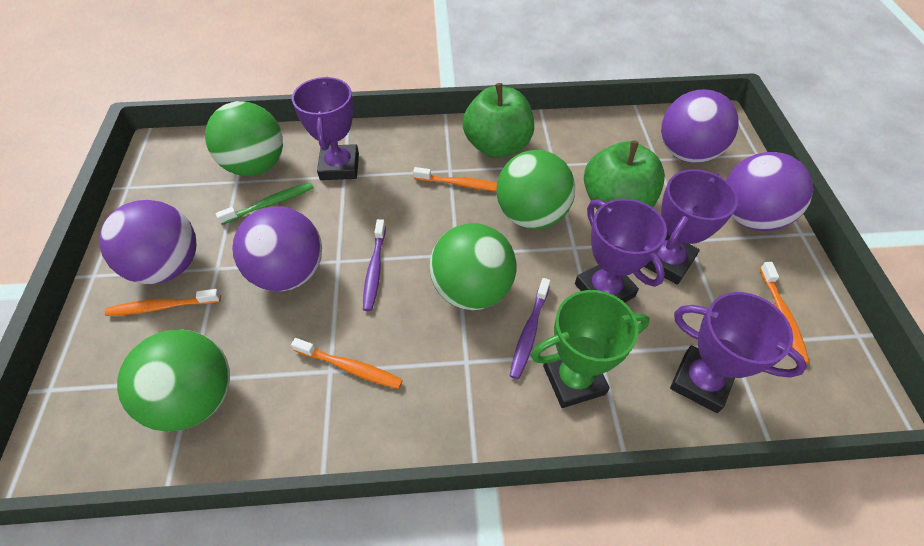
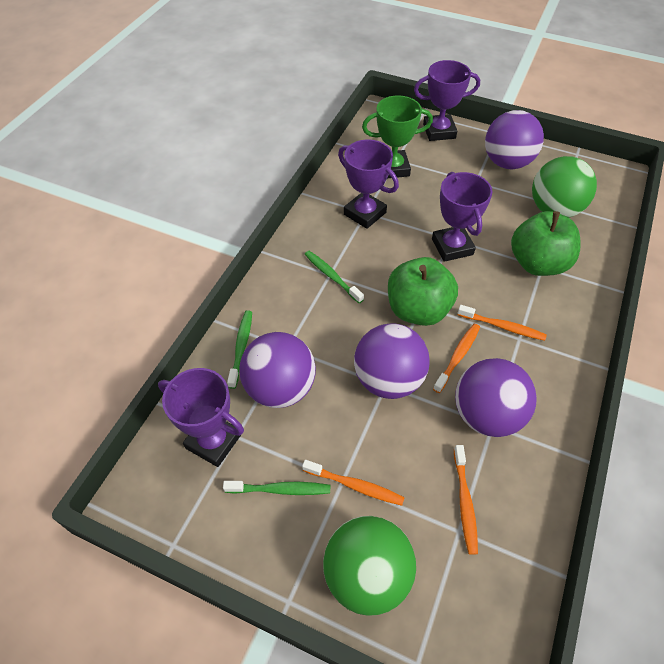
green ball: 4 -> 2
green toothbrush: 1 -> 3
purple toothbrush: 2 -> 0

